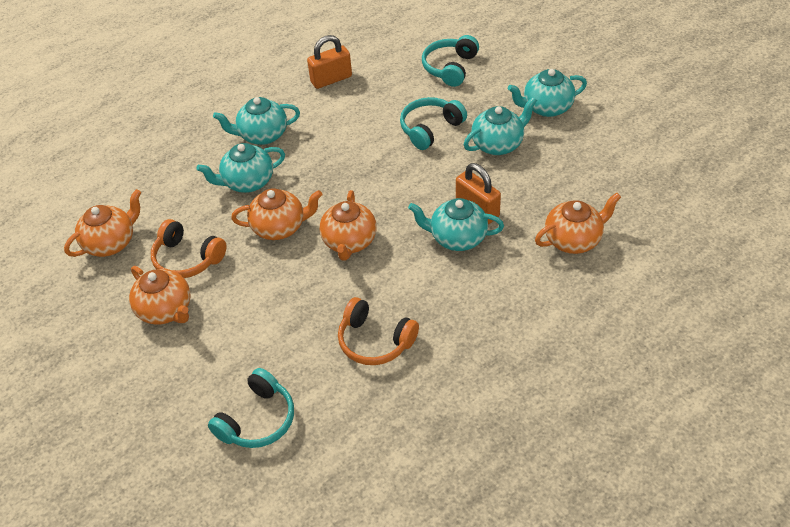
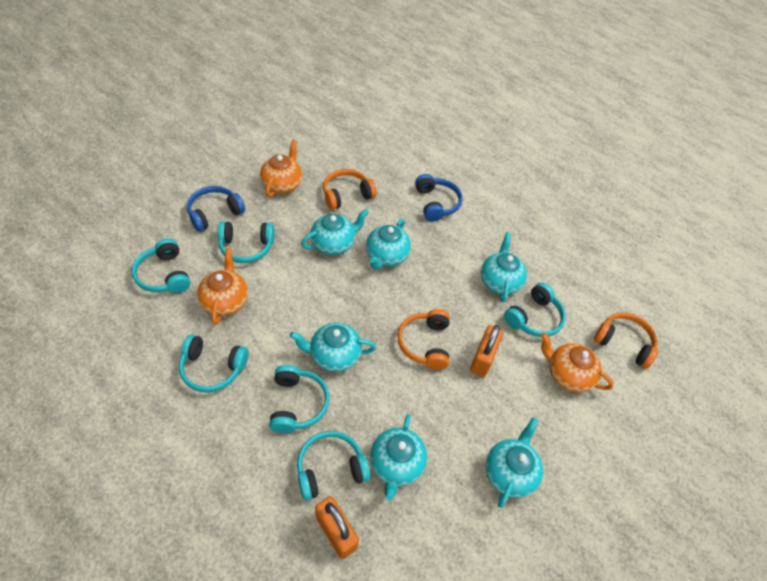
blue headphones: 0 -> 2
orange headphones: 2 -> 3
orange teapot: 5 -> 3
turquoise headphones: 3 -> 6
turquoise teapot: 5 -> 6

